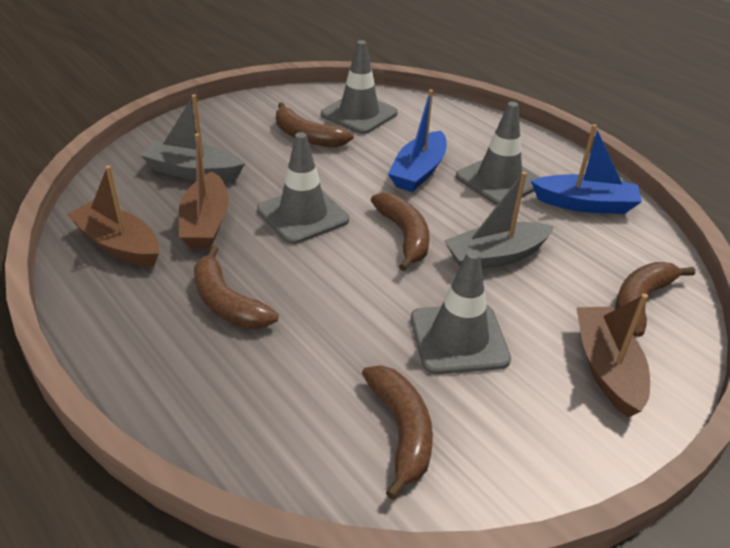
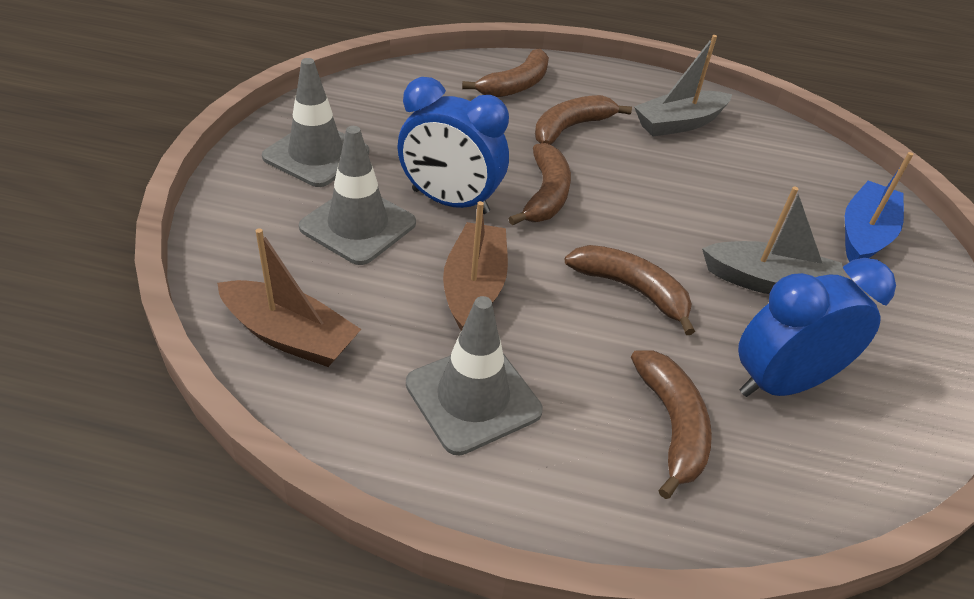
blue boat: 2 -> 1
blue clock: 0 -> 2
brown boat: 3 -> 2
grey traffic cone: 4 -> 3

